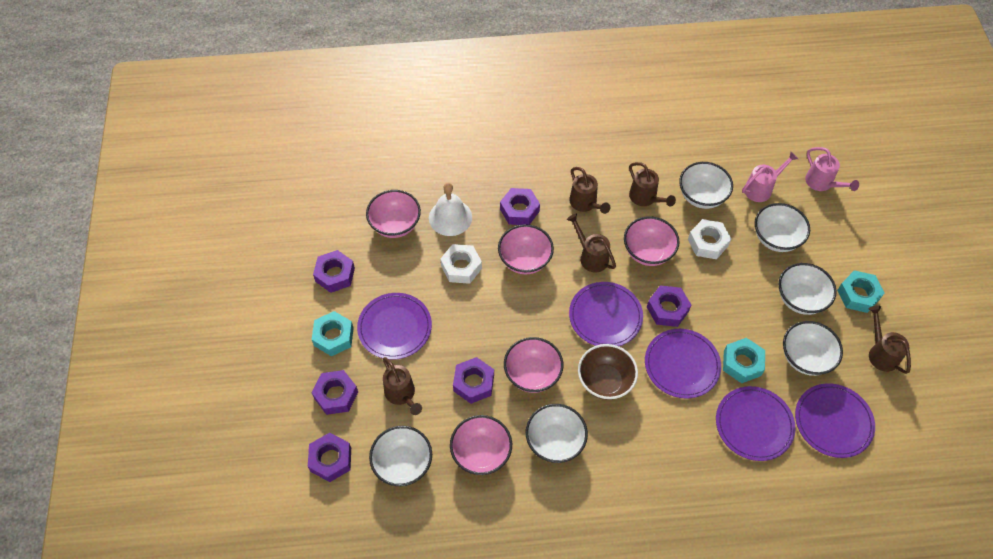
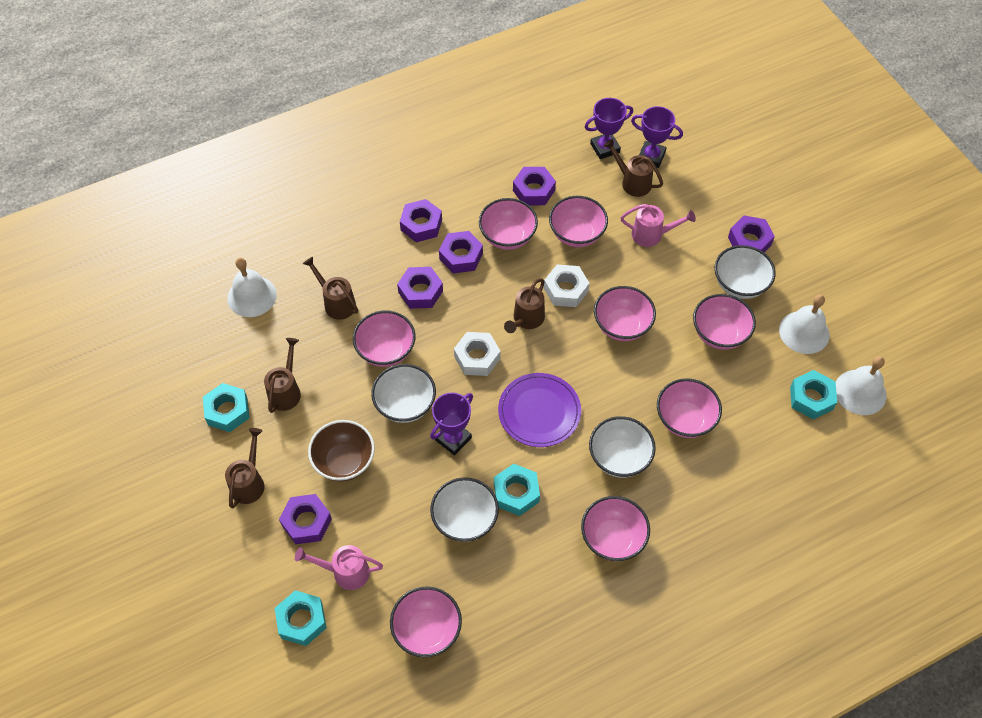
pink bowl: 5 -> 8
purple plate: 5 -> 1
purple trophy: 0 -> 3
turquoise nut: 3 -> 4
white bell: 1 -> 3
white bowl: 6 -> 4

